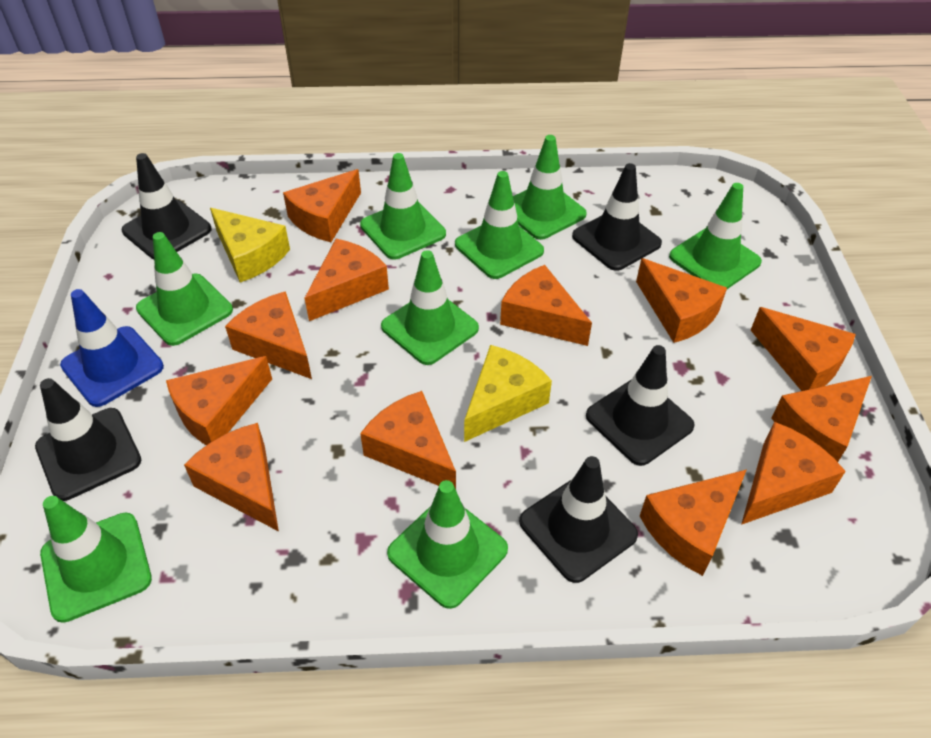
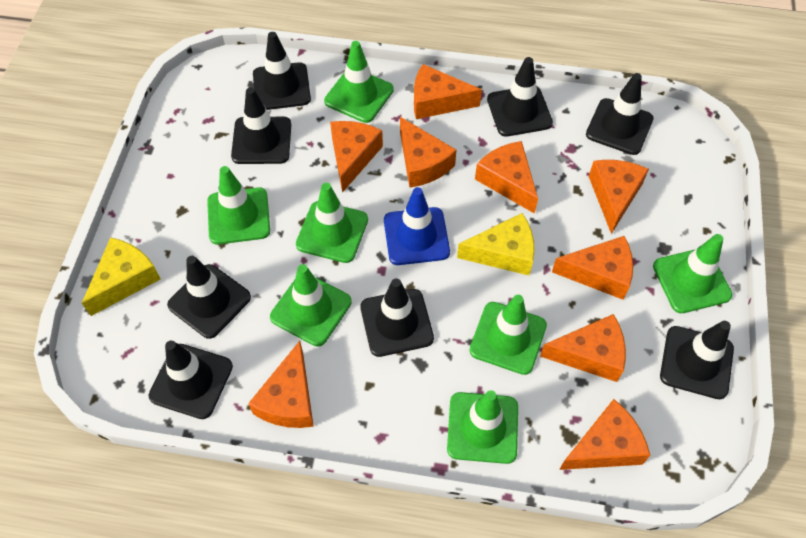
black traffic cone: 5 -> 8
green traffic cone: 8 -> 7
orange cheese: 12 -> 9

